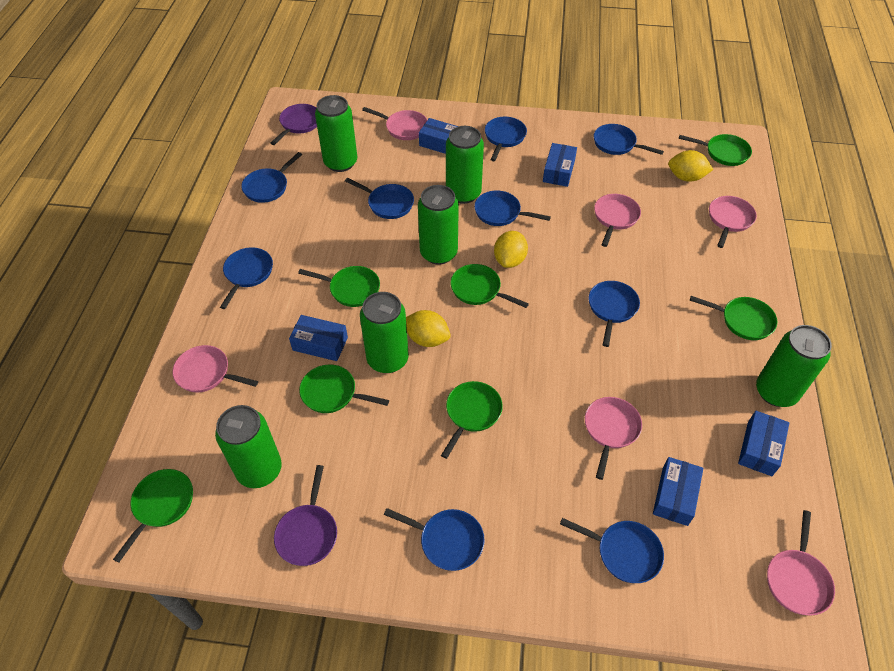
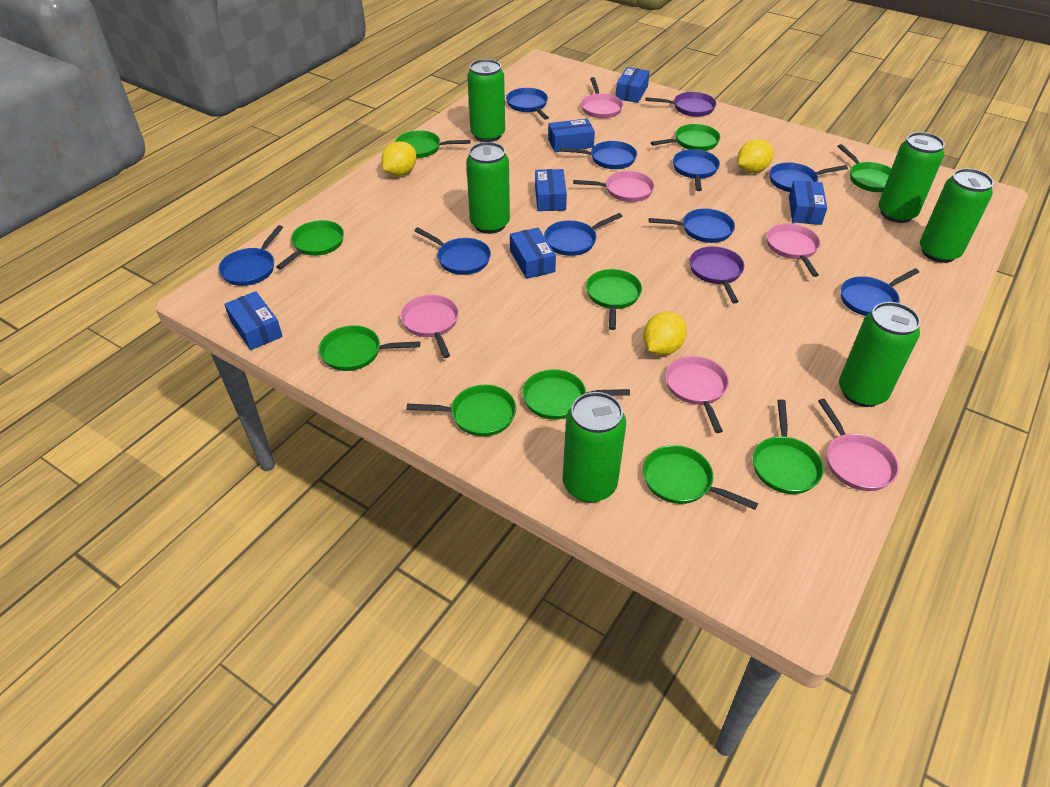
blue box: 5 -> 6
green pan: 7 -> 10

